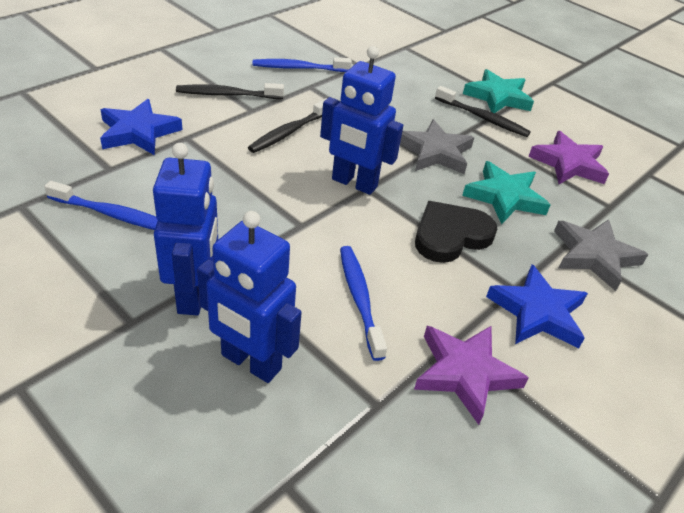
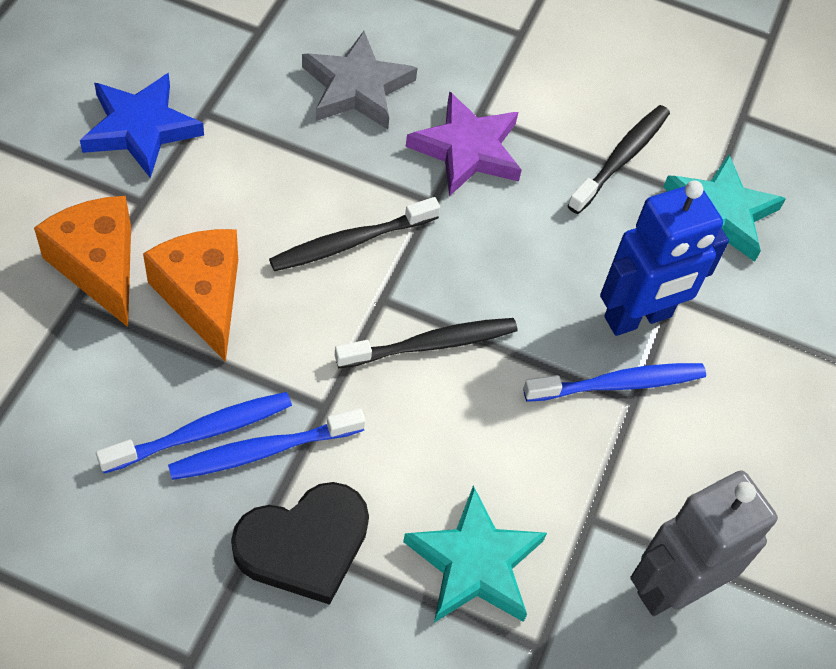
blue robot: 3 -> 1
blue star: 2 -> 1
grey robot: 0 -> 1
grey star: 2 -> 1
orange cheese: 0 -> 2
purple star: 2 -> 1

